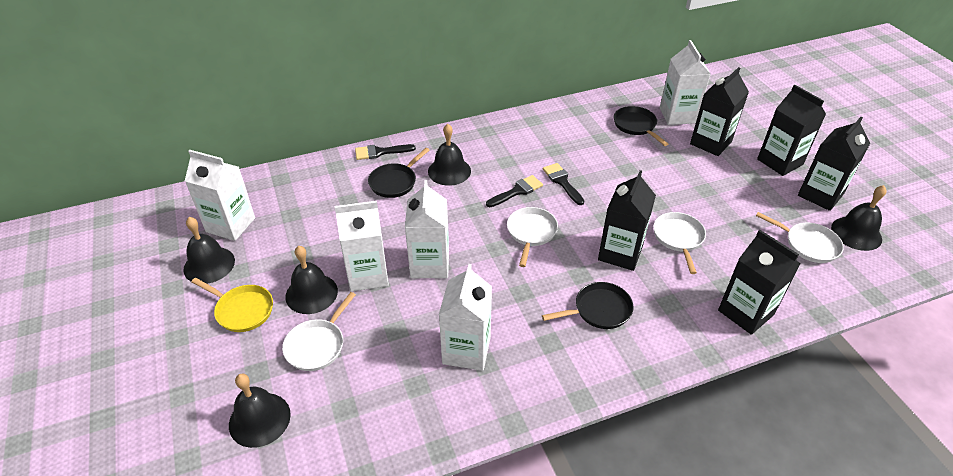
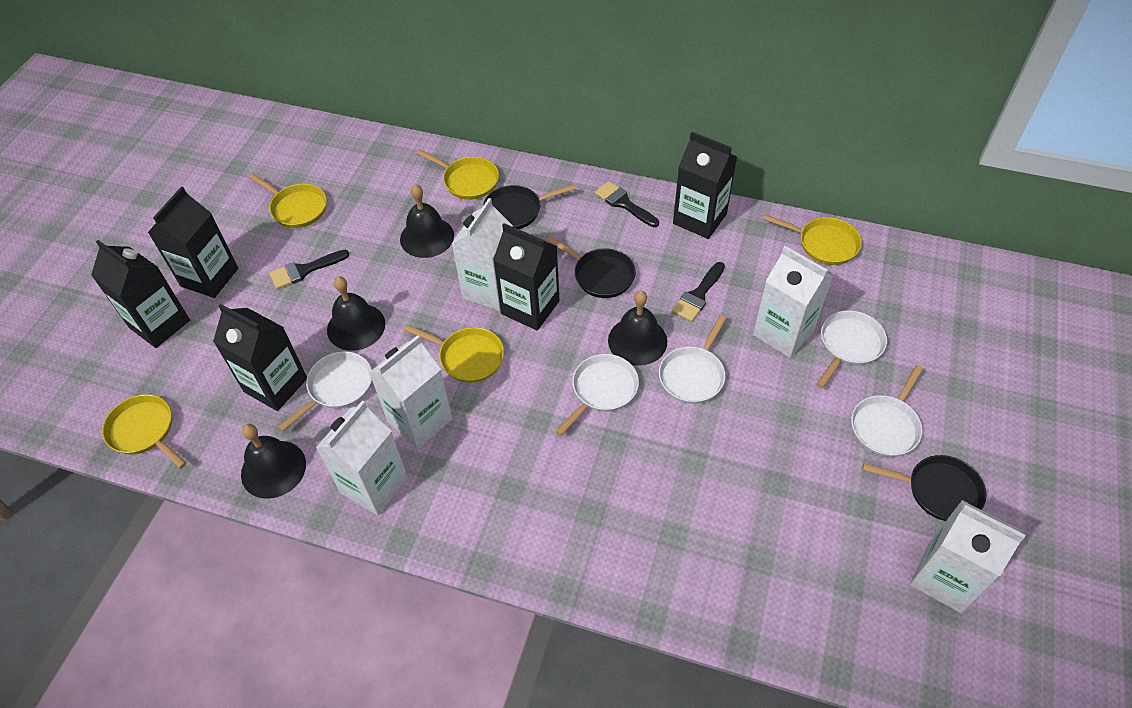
black bell: 5 -> 4
white pan: 4 -> 5
yellow pan: 1 -> 5

